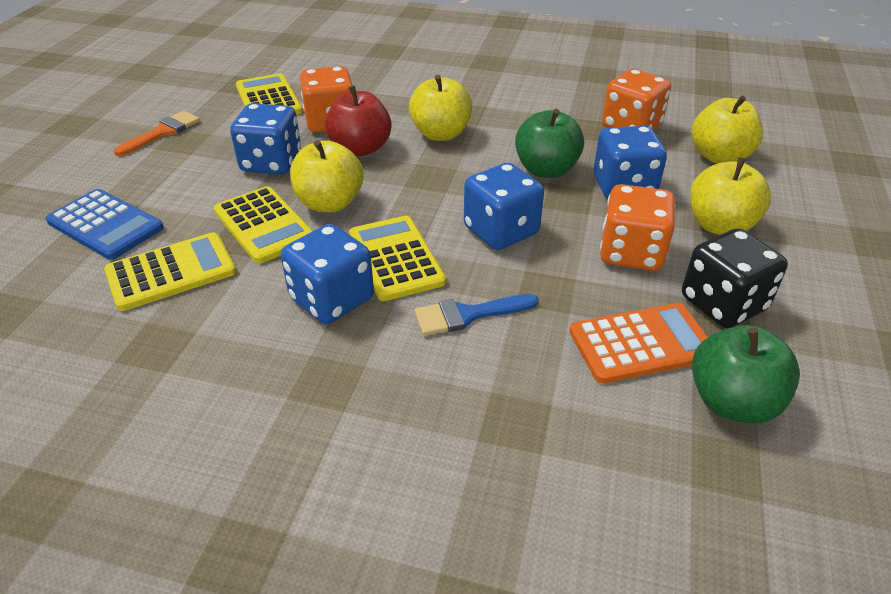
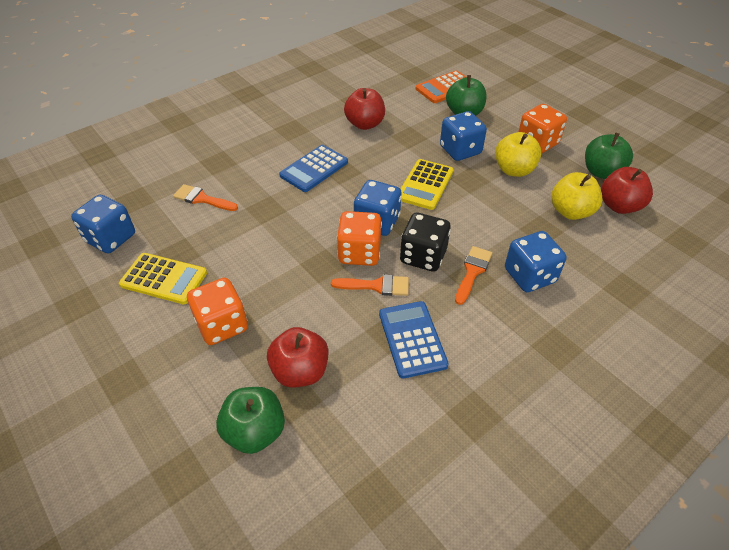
blue brush: 1 -> 0
blue calculator: 1 -> 2
green apple: 2 -> 3
orange brush: 1 -> 3
red apple: 1 -> 3
yellow apple: 4 -> 2
yellow calculator: 4 -> 2

